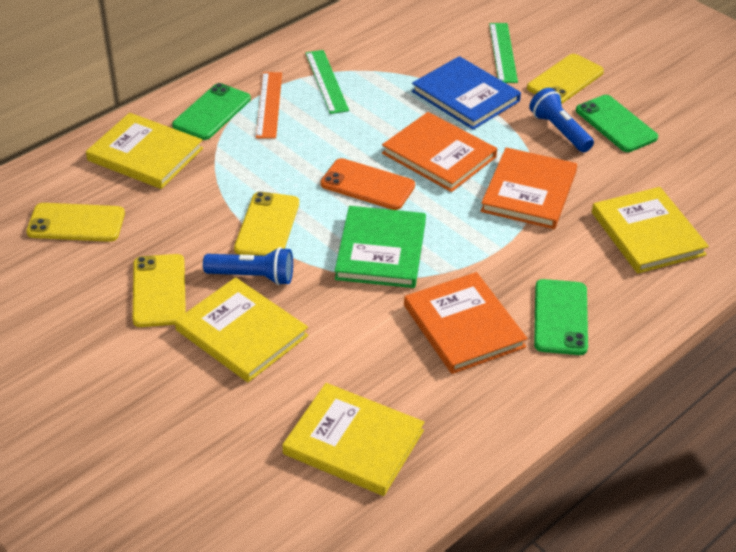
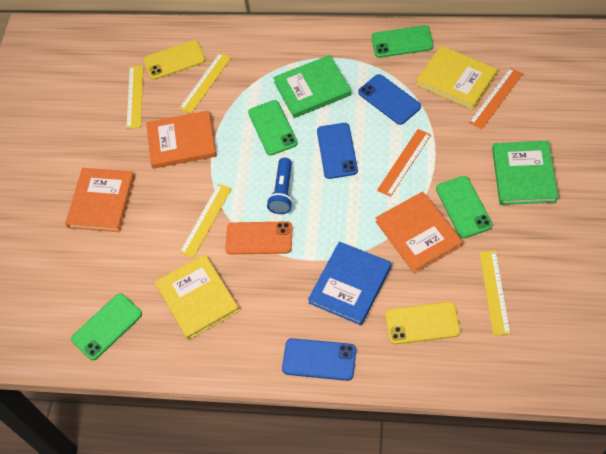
blue flashlight: 2 -> 1
blue phone: 0 -> 3
green book: 1 -> 2
green phone: 3 -> 4
green ruler: 2 -> 0
orange ruler: 1 -> 2
yellow book: 4 -> 2
yellow phone: 4 -> 2
yellow ruler: 0 -> 4

